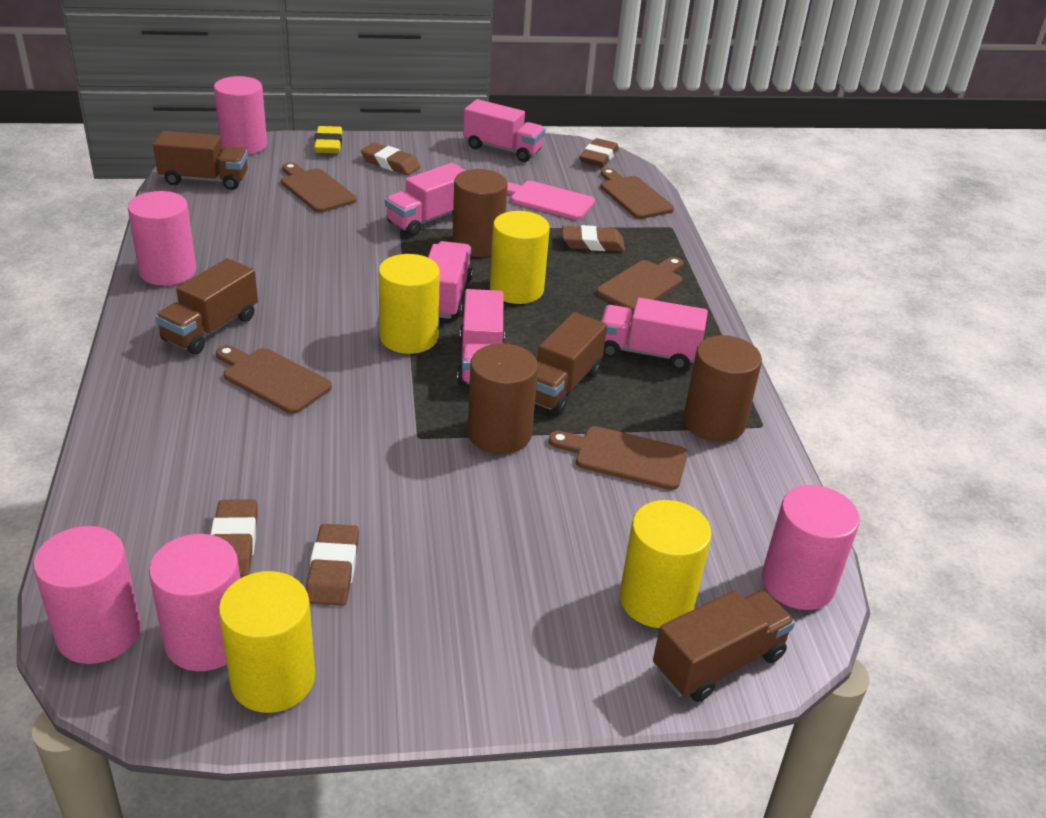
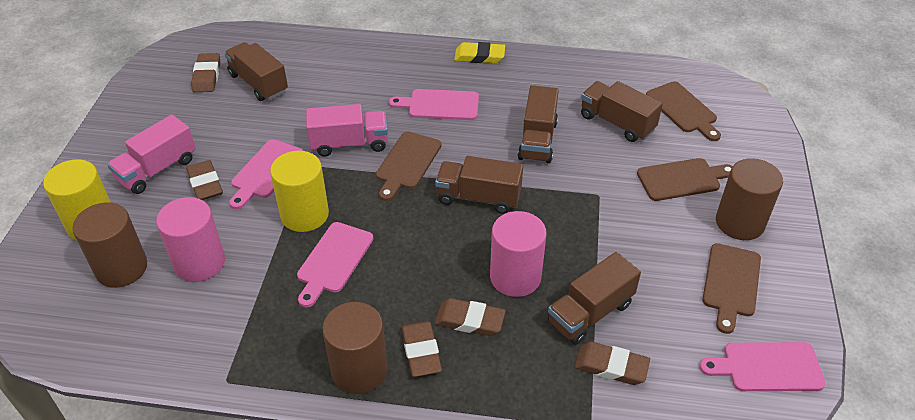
brown cutting board: 5 -> 4
brown truck: 4 -> 5
pink cutting board: 1 -> 4
pink cylinder: 5 -> 2
pink truck: 5 -> 2
yellow cylinder: 4 -> 2

